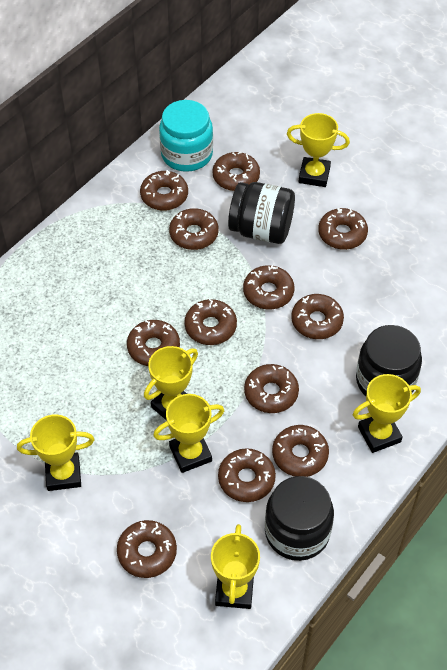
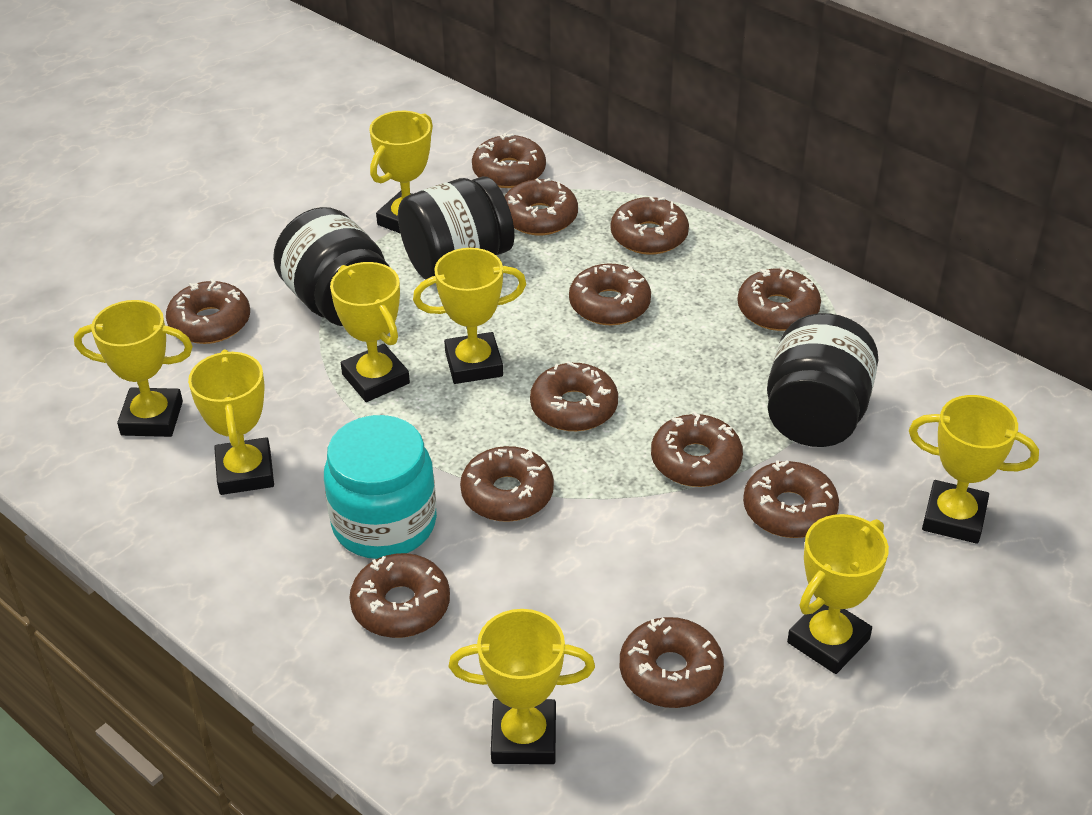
yellow trophy: 6 -> 8

